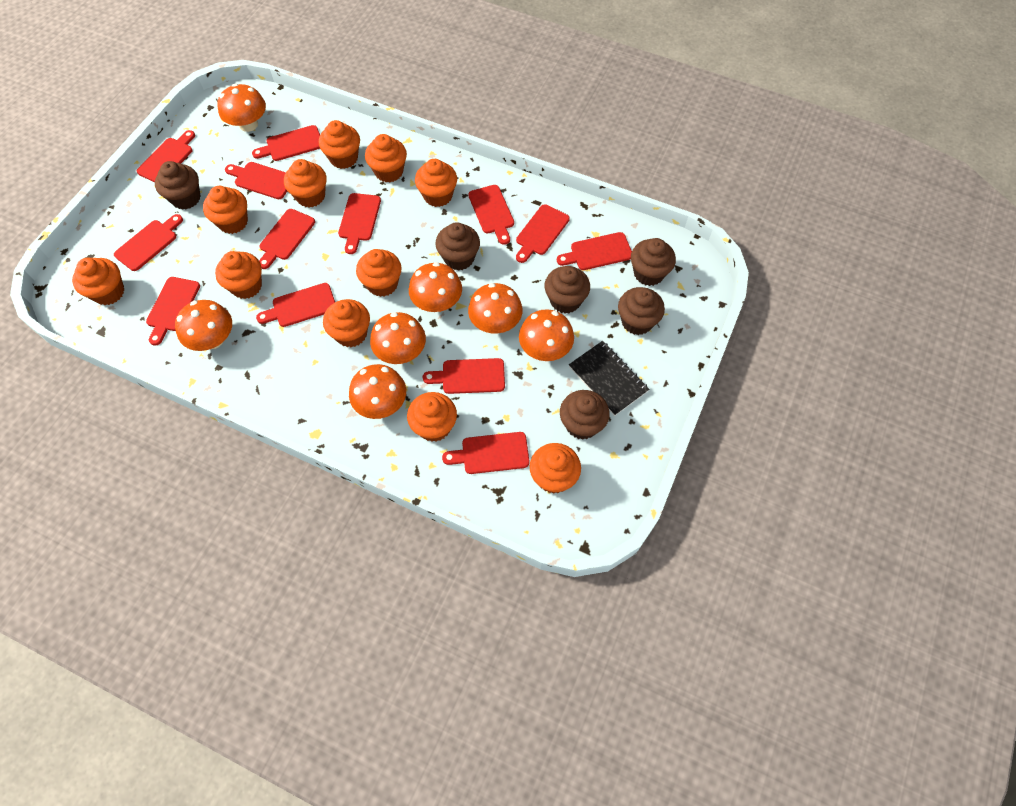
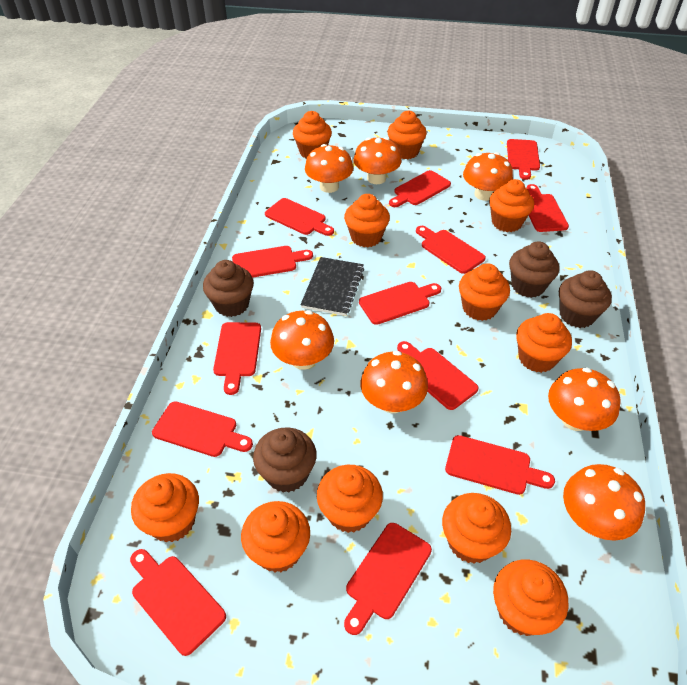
brown cupcake: 6 -> 4

